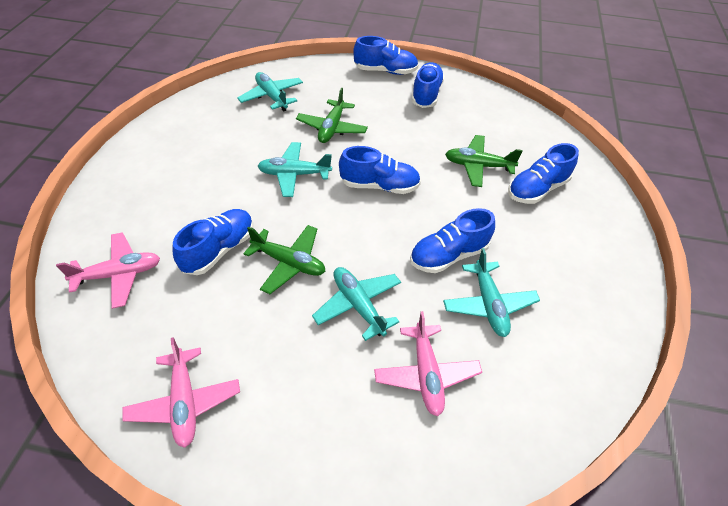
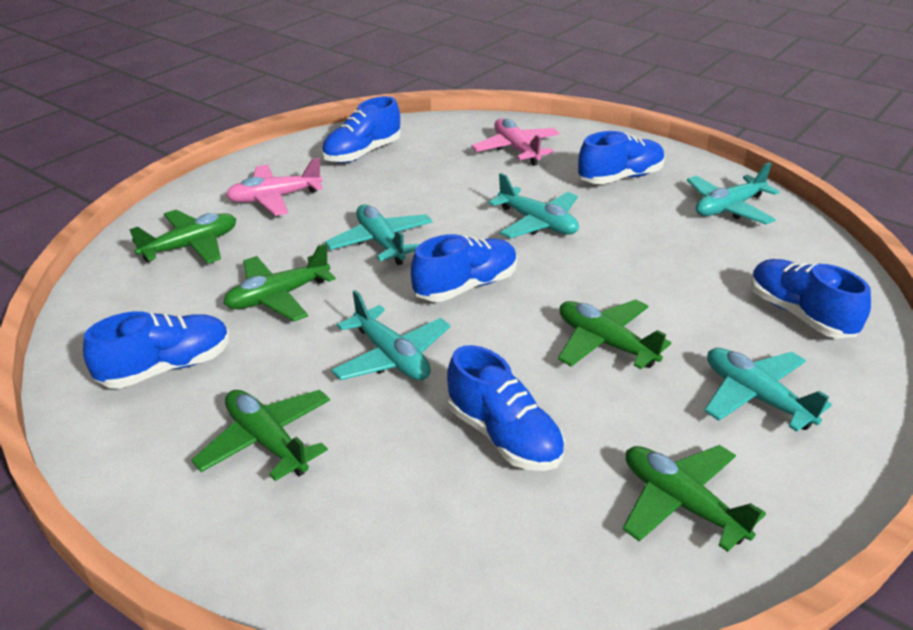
green plane: 3 -> 5
pink plane: 3 -> 2
turquoise plane: 4 -> 5

